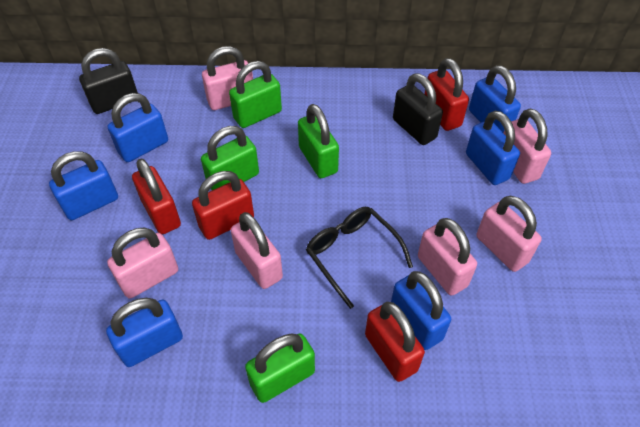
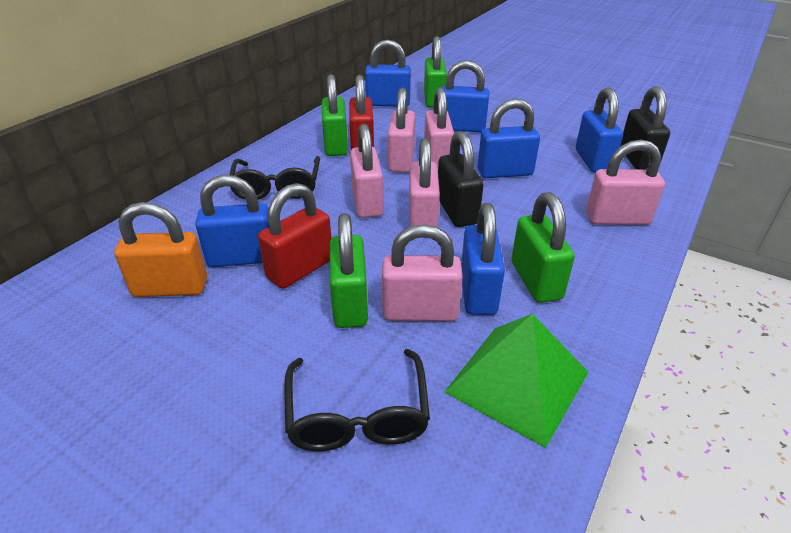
black glasses: 1 -> 2
green pyramid: 0 -> 1
orange padlock: 0 -> 1
red padlock: 4 -> 2

